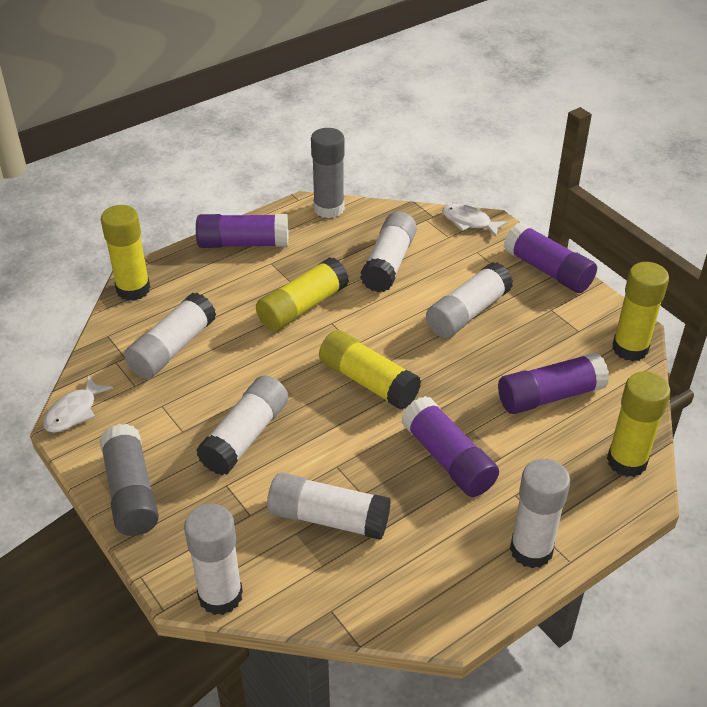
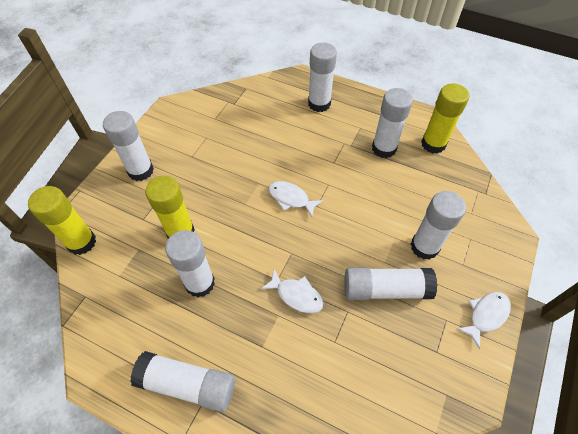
grey glue stick: 2 -> 0
purple glue stick: 4 -> 0
white fish: 2 -> 3
yellow glue stick: 5 -> 3

